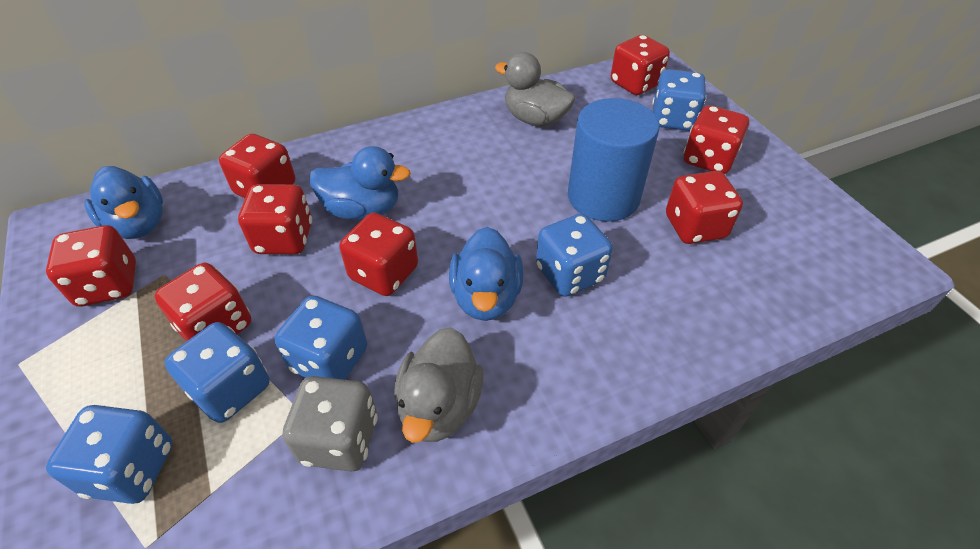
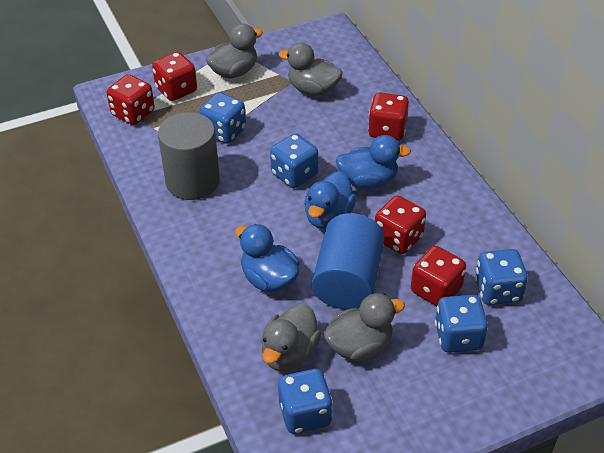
grey cylinder: 0 -> 1
grey dice: 1 -> 0
grey duck: 2 -> 4
red dice: 8 -> 5

